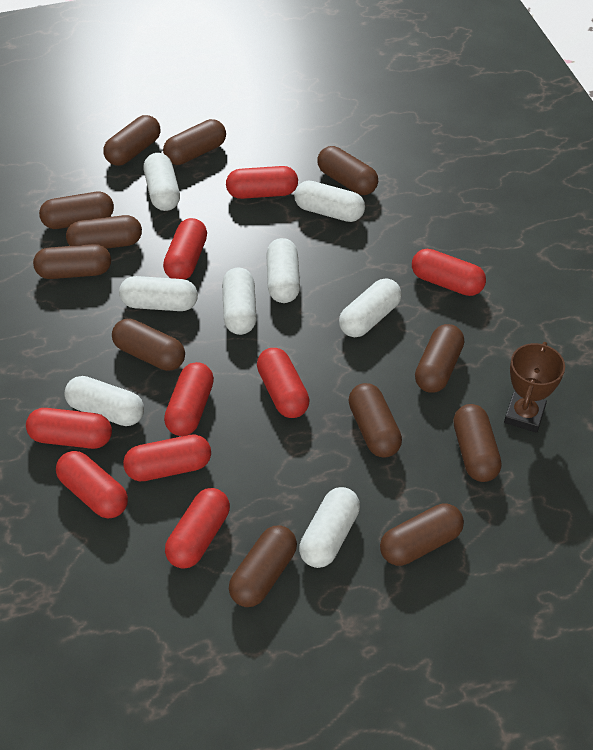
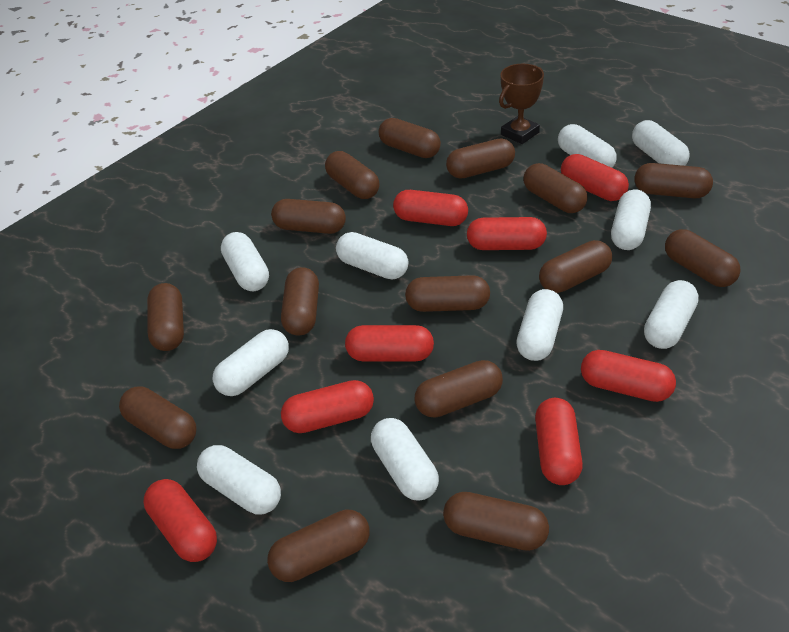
brown capsule: 12 -> 15
red capsule: 9 -> 8
white capsule: 8 -> 10

